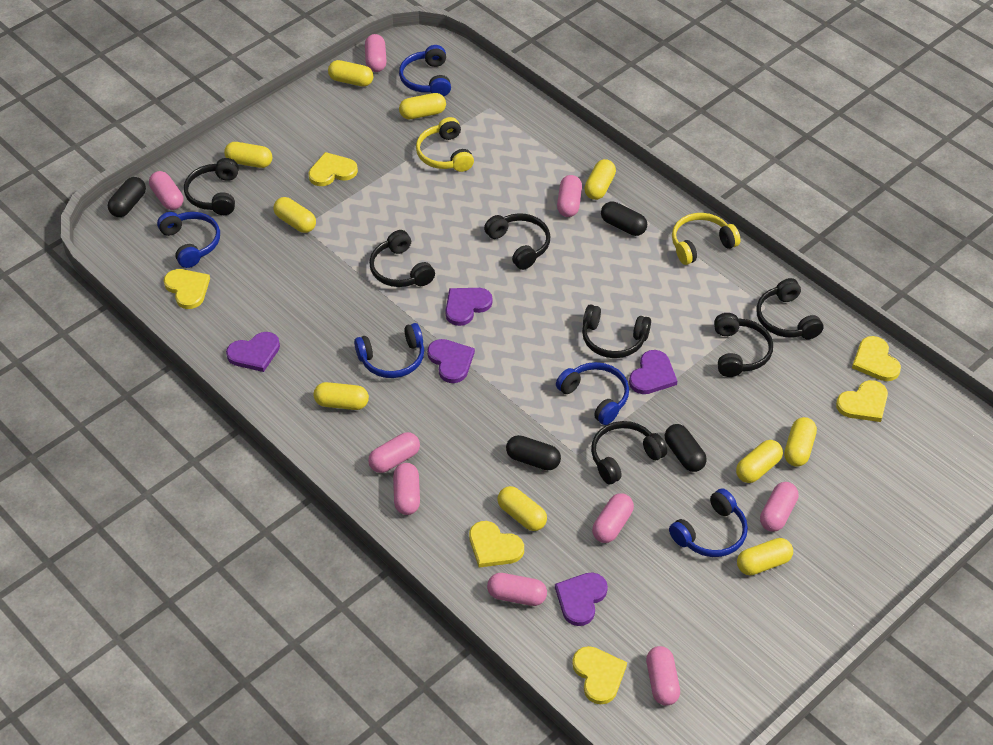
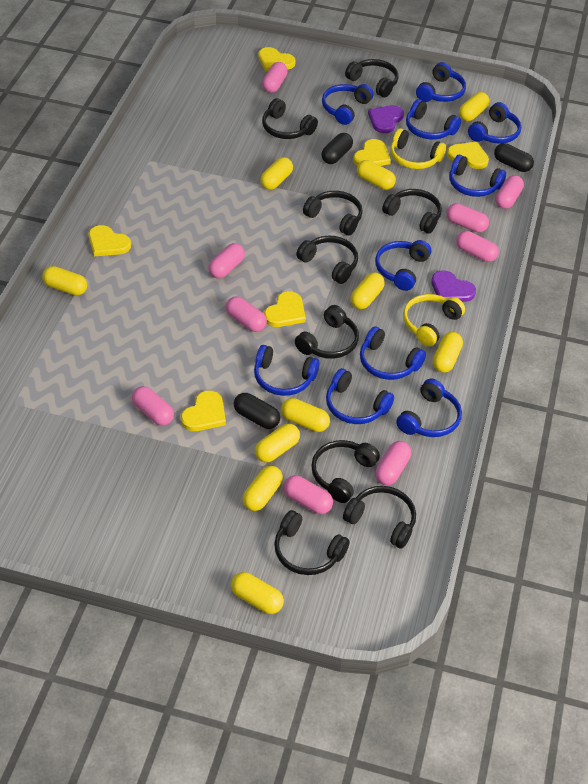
black capsule: 4 -> 3
black headphones: 7 -> 9
blue headphones: 5 -> 10
purple heart: 5 -> 2

